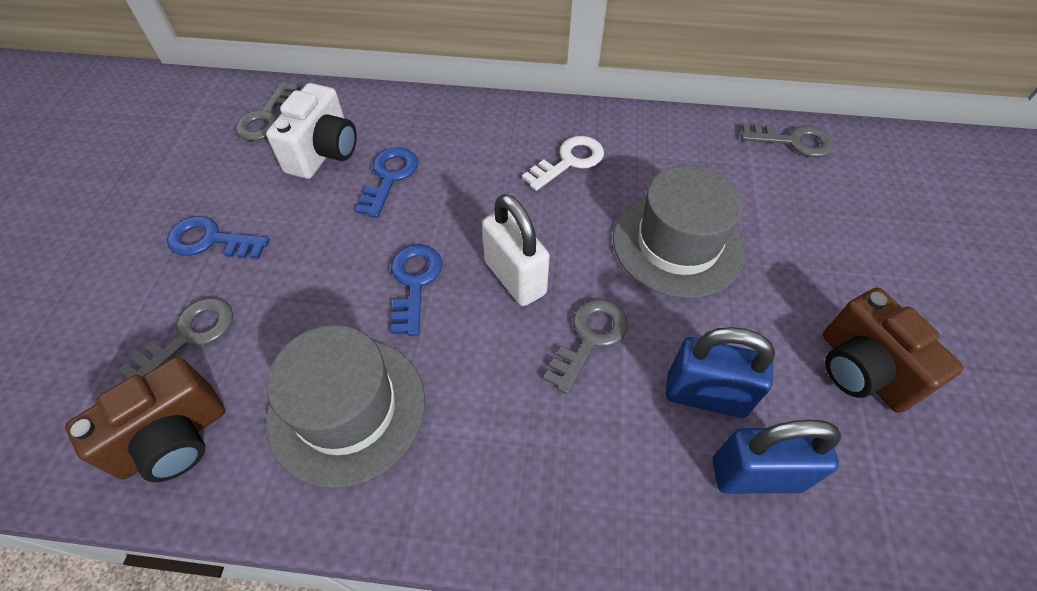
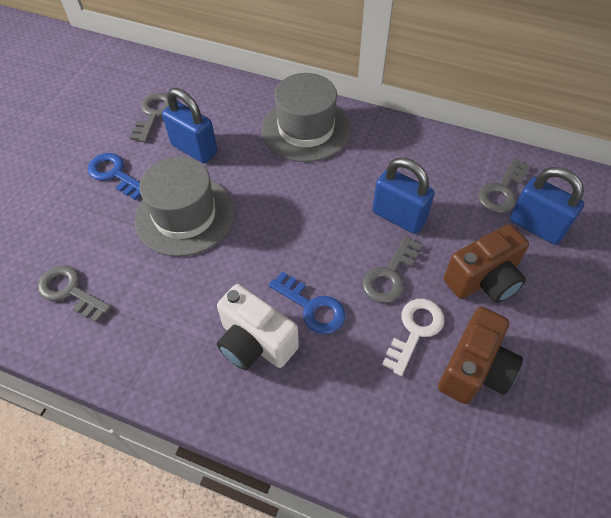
blue key: 3 -> 2
blue padlock: 2 -> 3
white padlock: 1 -> 0

